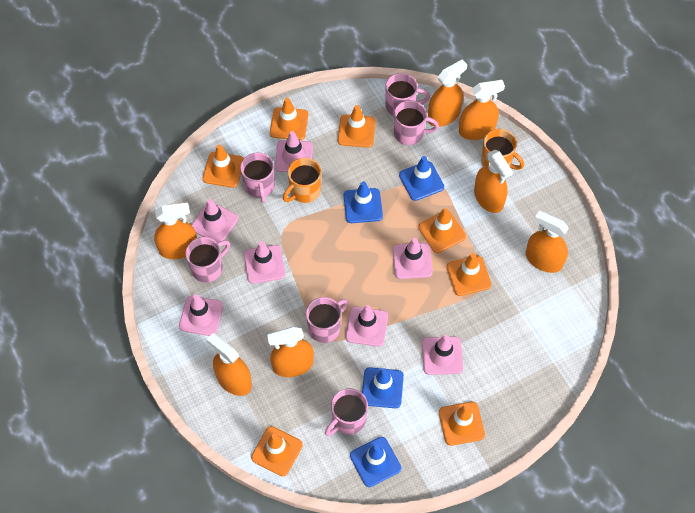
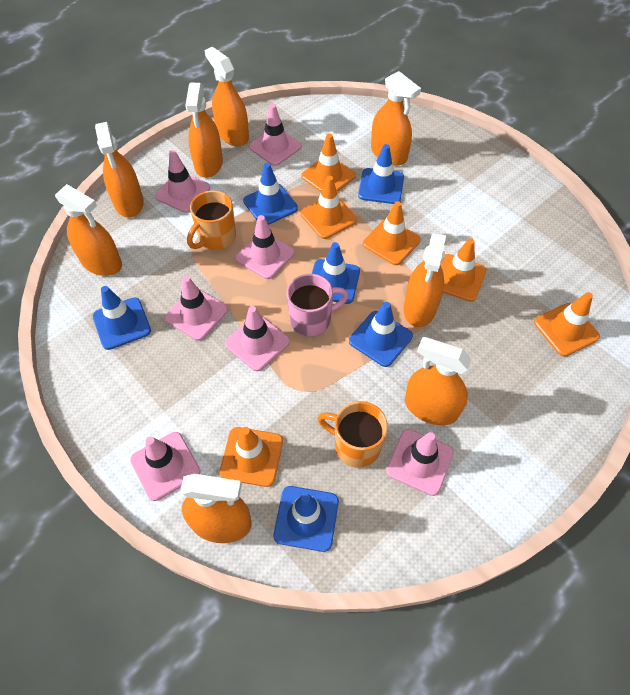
blue traffic cone: 4 -> 6
orange spray bottle: 7 -> 8
orange traffic cone: 7 -> 6
pink mug: 6 -> 1

